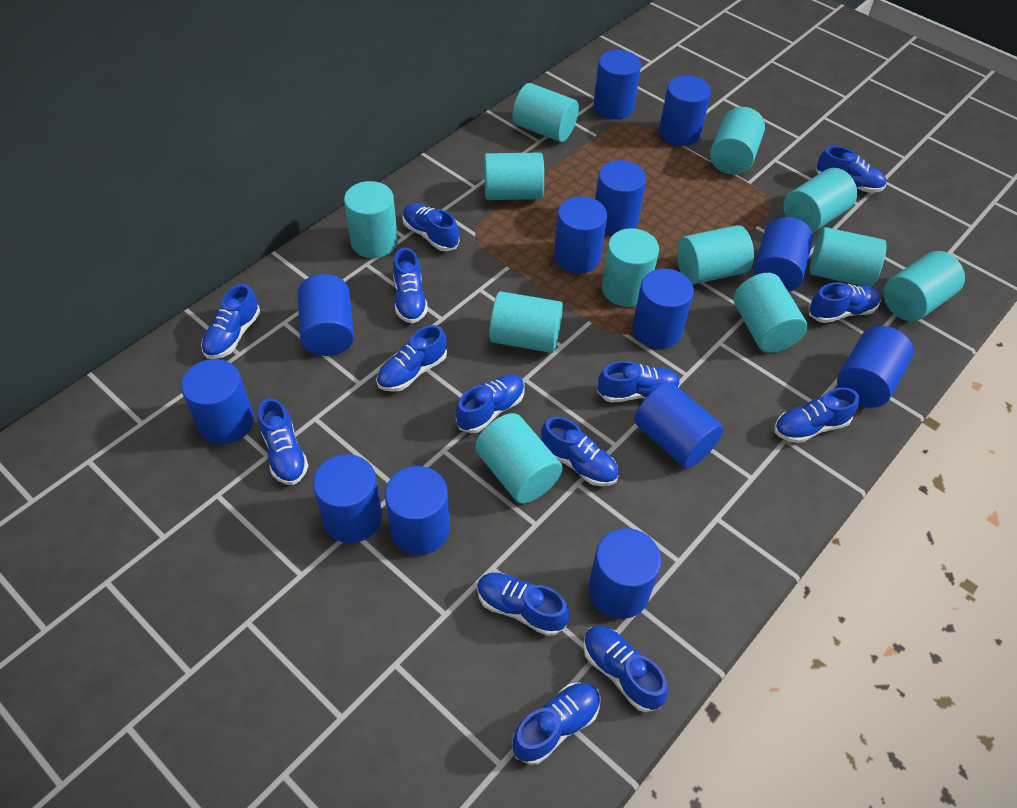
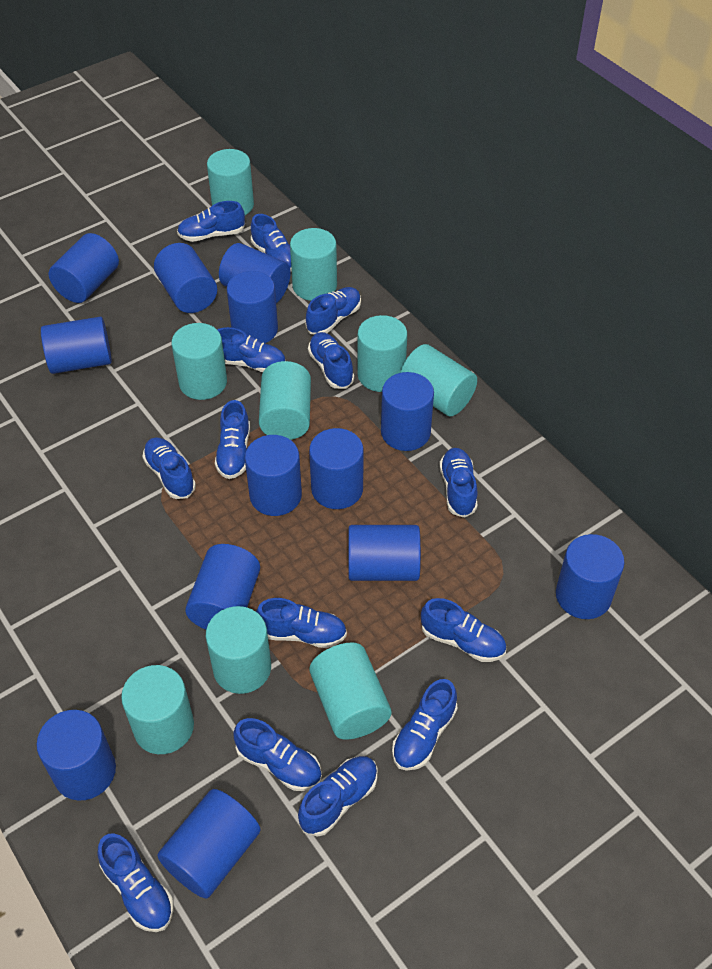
turquoise cylinder: 12 -> 9

